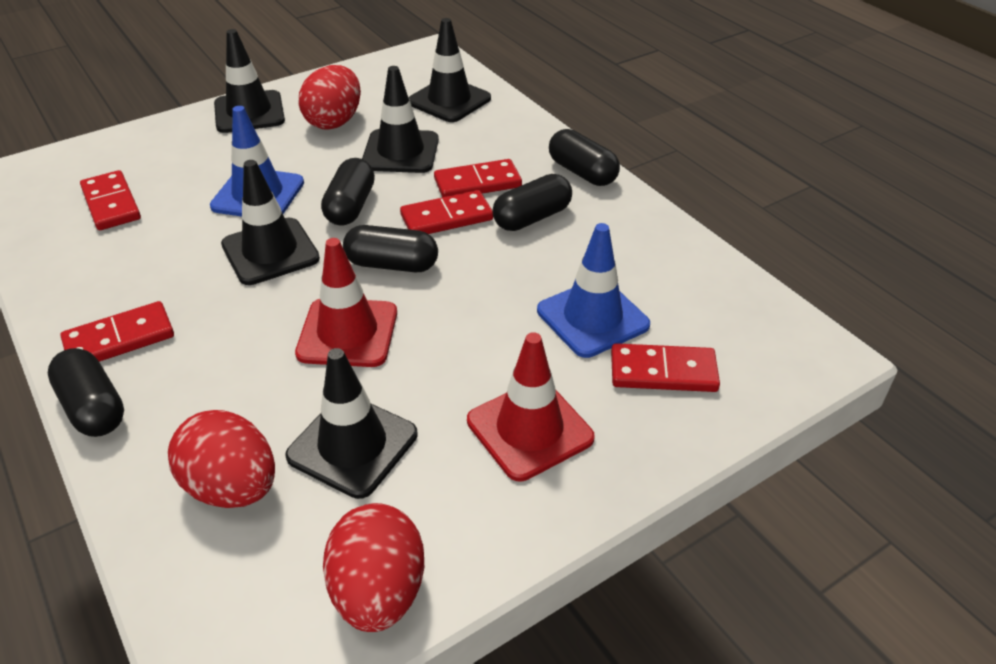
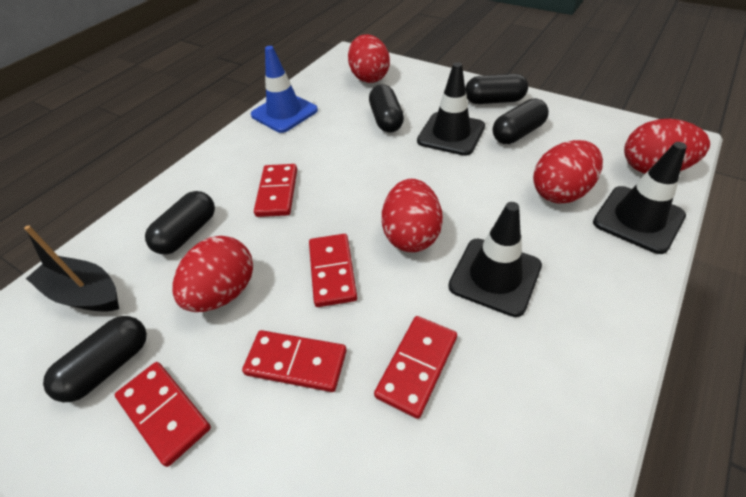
black boat: 0 -> 1
black traffic cone: 5 -> 3
blue traffic cone: 2 -> 1
red egg: 3 -> 5
red traffic cone: 2 -> 0

